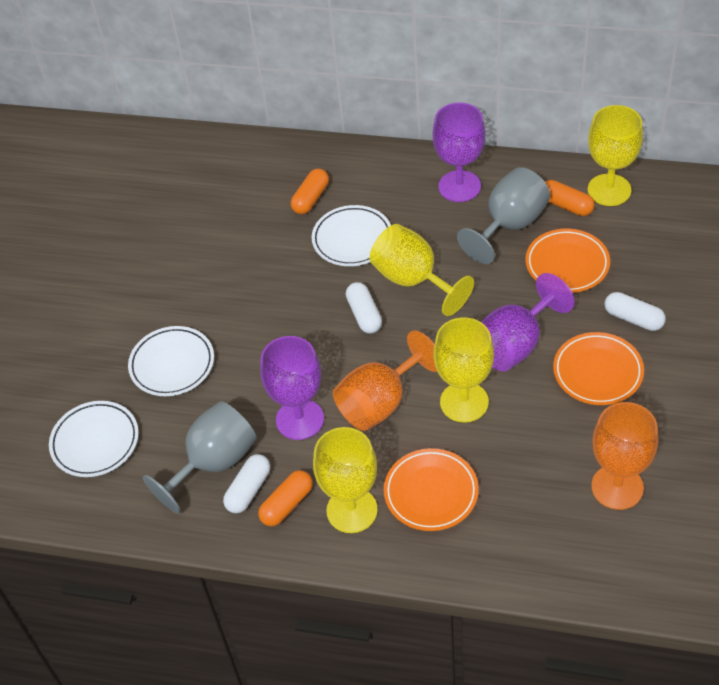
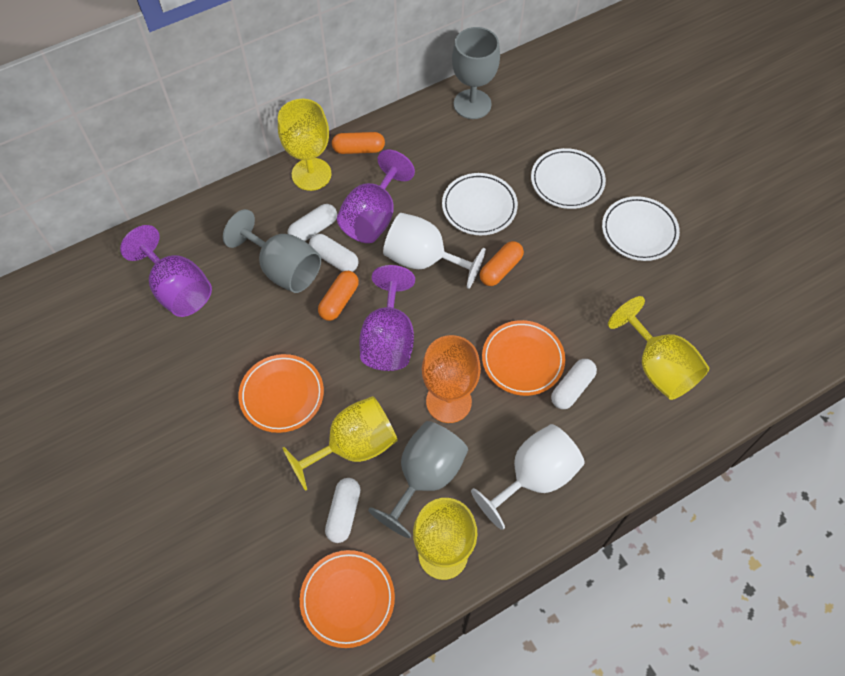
grey goblet: 2 -> 3
orange goblet: 2 -> 1
white capsule: 3 -> 4
white goblet: 0 -> 2

